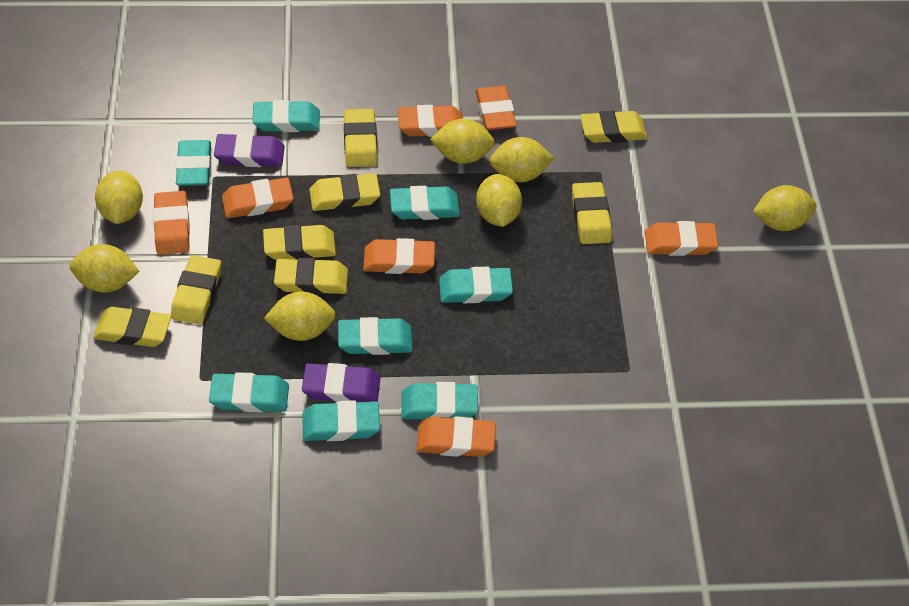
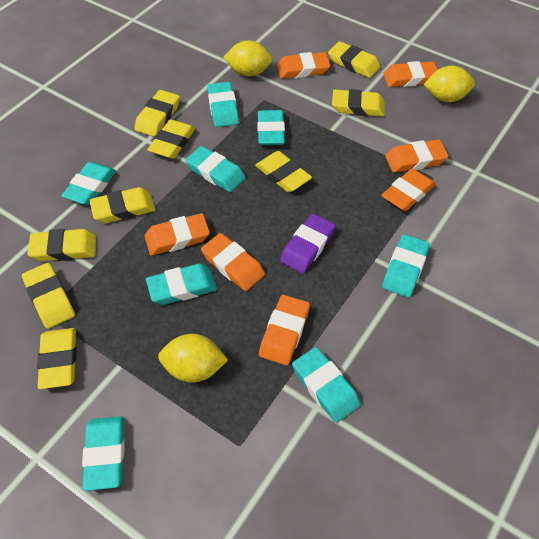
purple eraser: 2 -> 1
yellow eraser: 8 -> 9
yellow lemon: 7 -> 3

